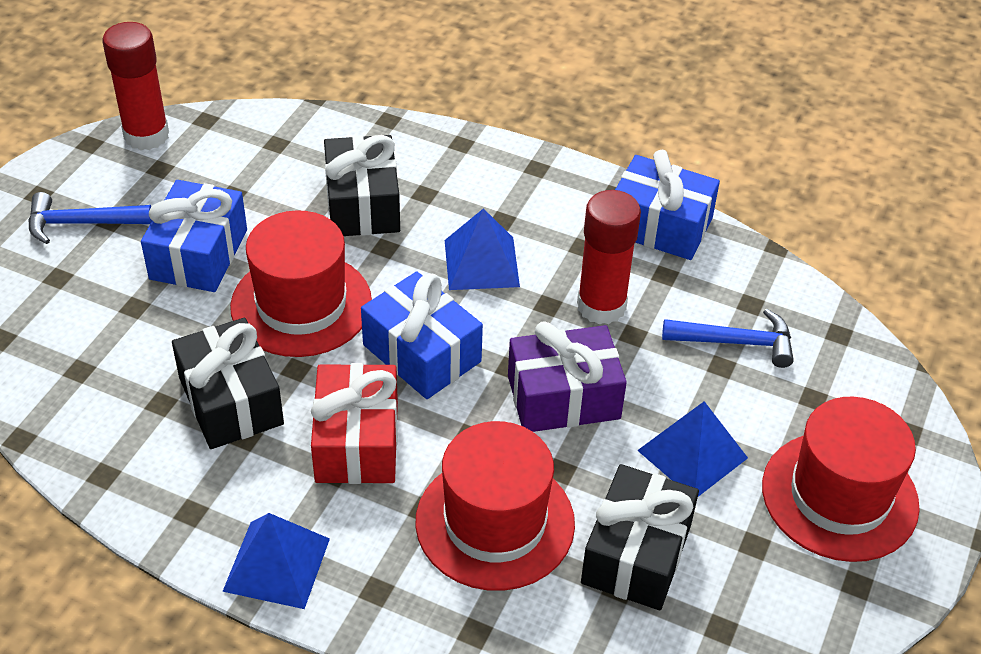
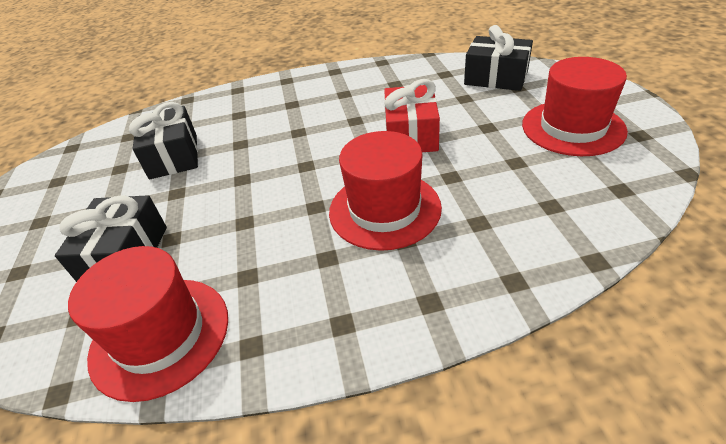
blue gift: 3 -> 0
blue hammer: 2 -> 0
blue pyramid: 3 -> 0
purple gift: 1 -> 0
red glue stick: 2 -> 0

